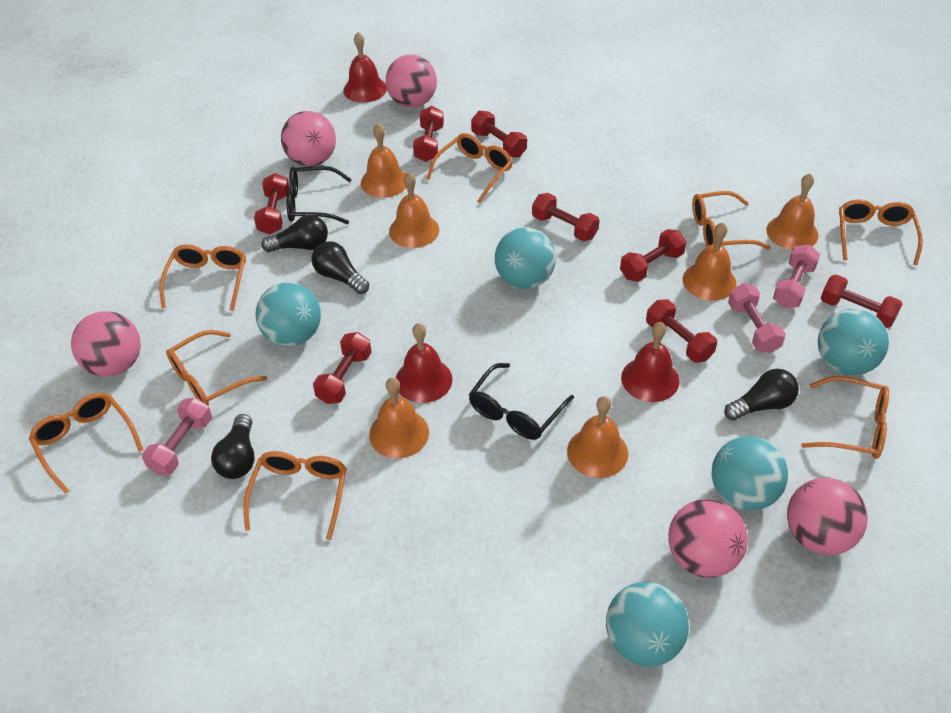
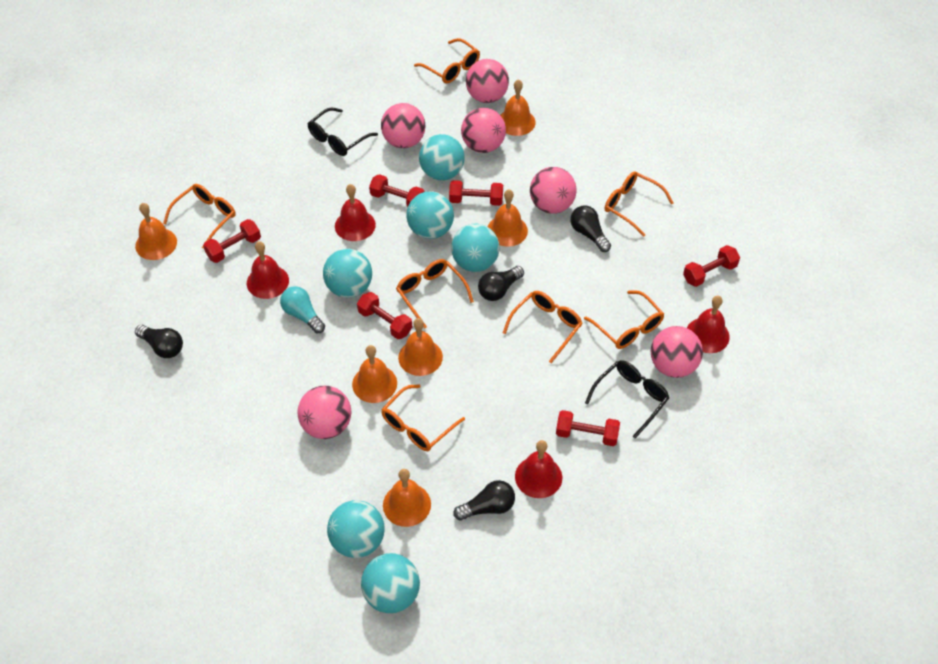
orange glasses: 8 -> 7
pink ball: 5 -> 6
pink dumbbell: 3 -> 0
red bell: 3 -> 4
red dumbbell: 8 -> 6
turquoise ball: 5 -> 6
turquoise light bulb: 0 -> 1

